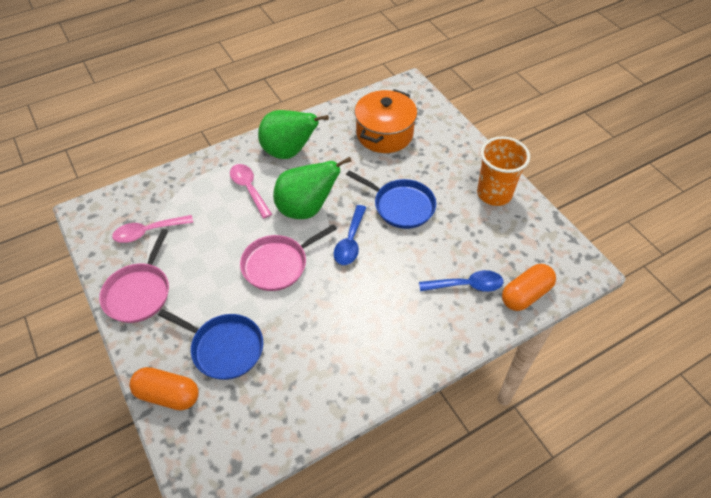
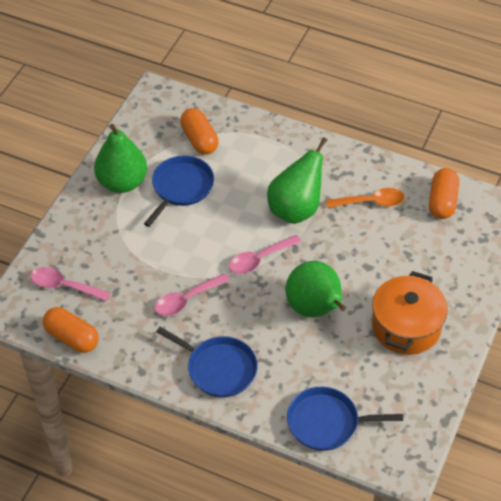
blue pan: 2 -> 3
blue spoon: 2 -> 0
green pear: 2 -> 3
orange capsule: 2 -> 3
orange cup: 1 -> 0
orange spoon: 0 -> 1
pink pan: 2 -> 0
pink spoon: 2 -> 3

